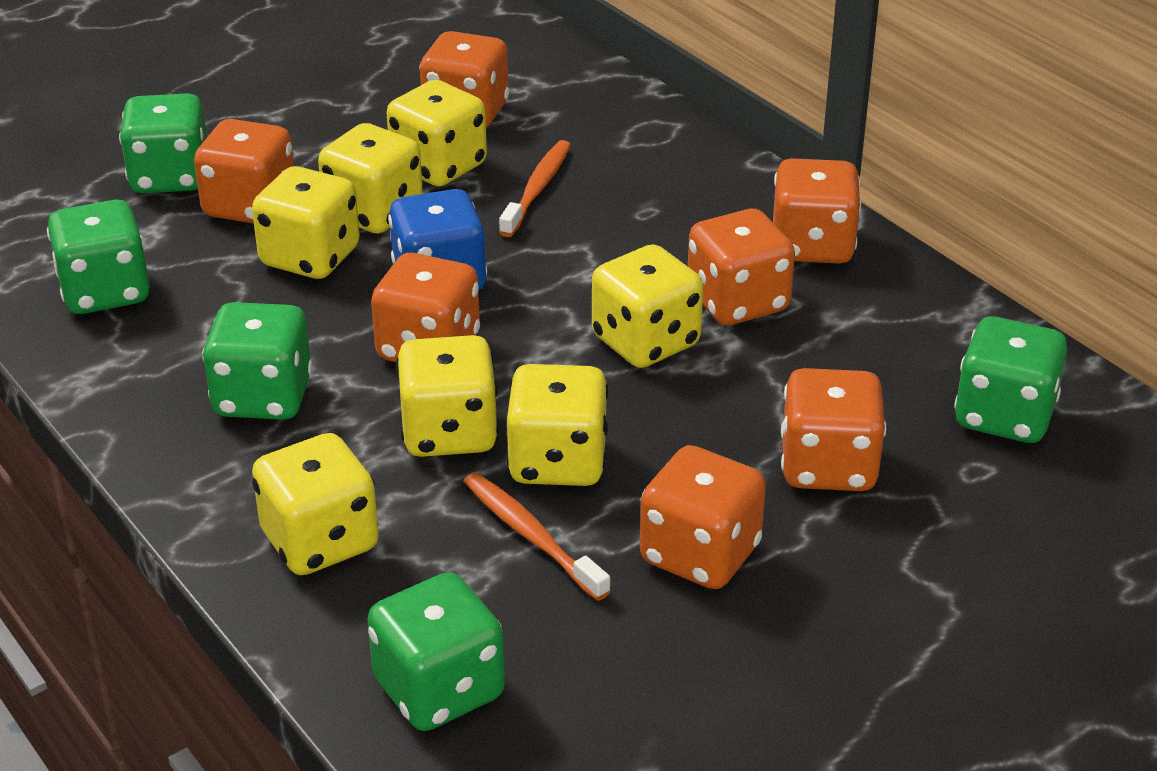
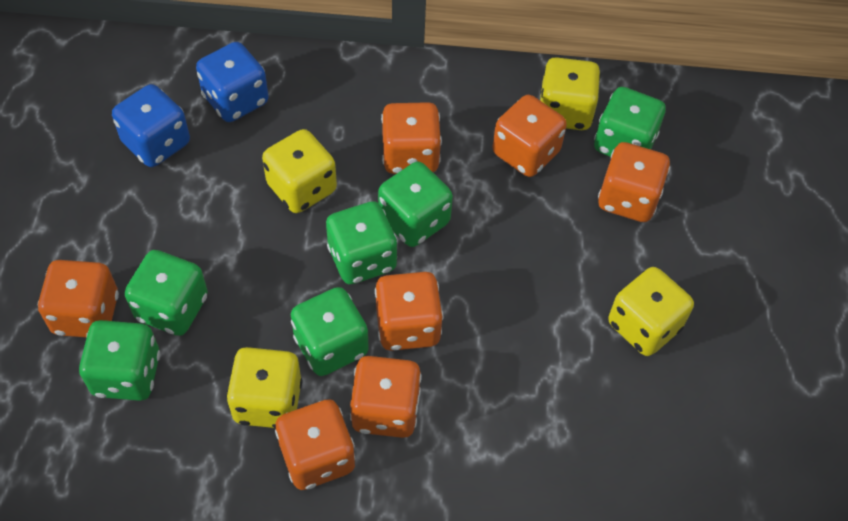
blue dice: 1 -> 2
green dice: 5 -> 6
orange toothbrush: 2 -> 0
yellow dice: 7 -> 4

